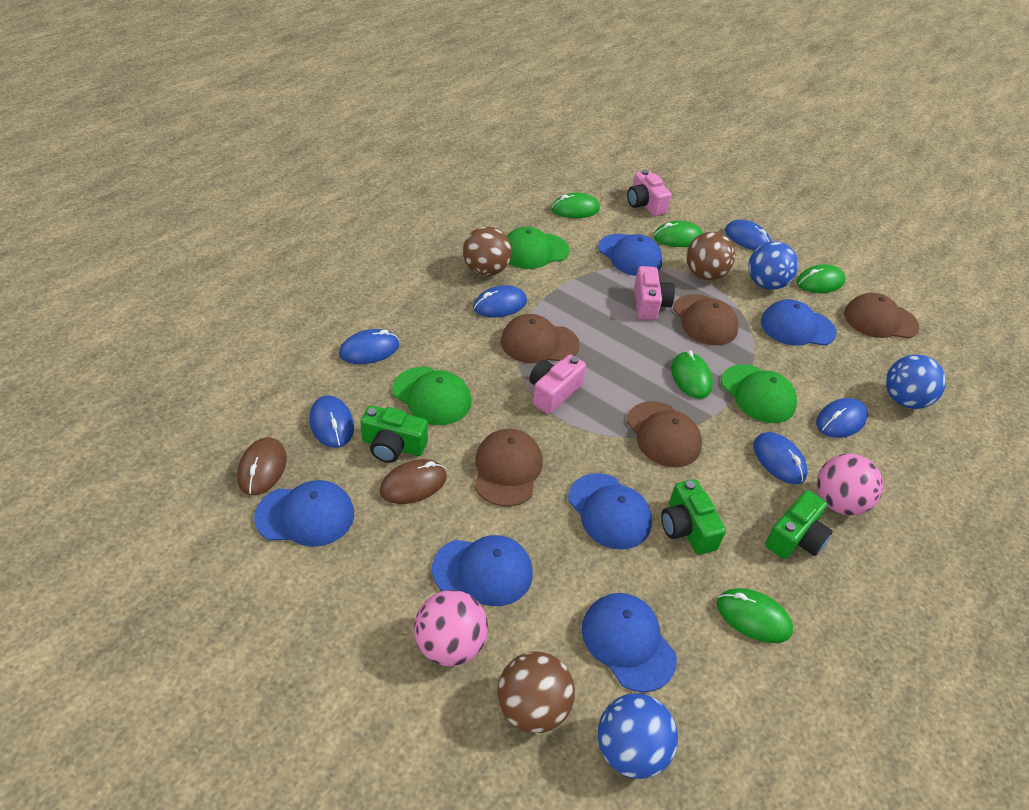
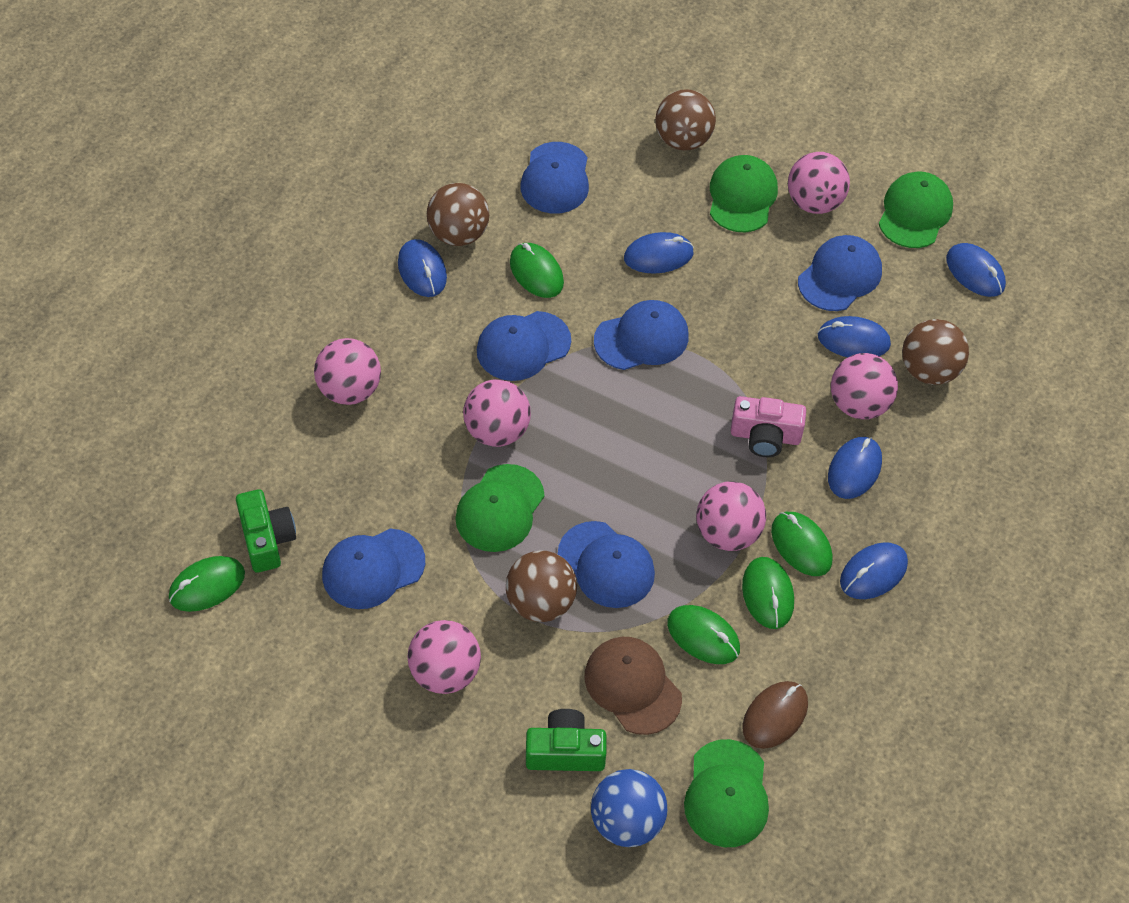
blue ball: 3 -> 1
brown ball: 3 -> 4
brown cap: 5 -> 1
brown mouse: 2 -> 1
green camera: 3 -> 2
green cap: 3 -> 4
pink ball: 2 -> 6
pink camera: 3 -> 1

